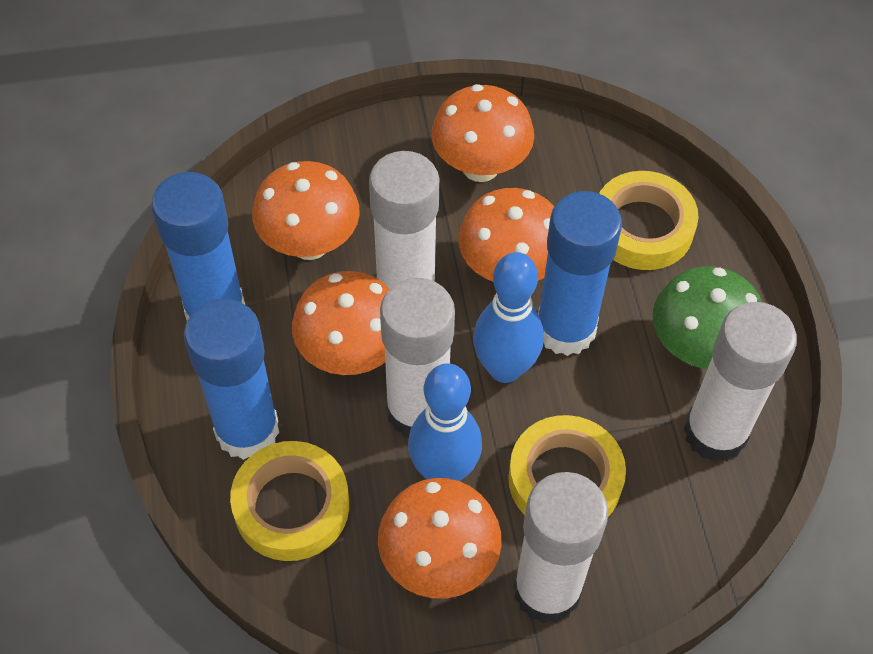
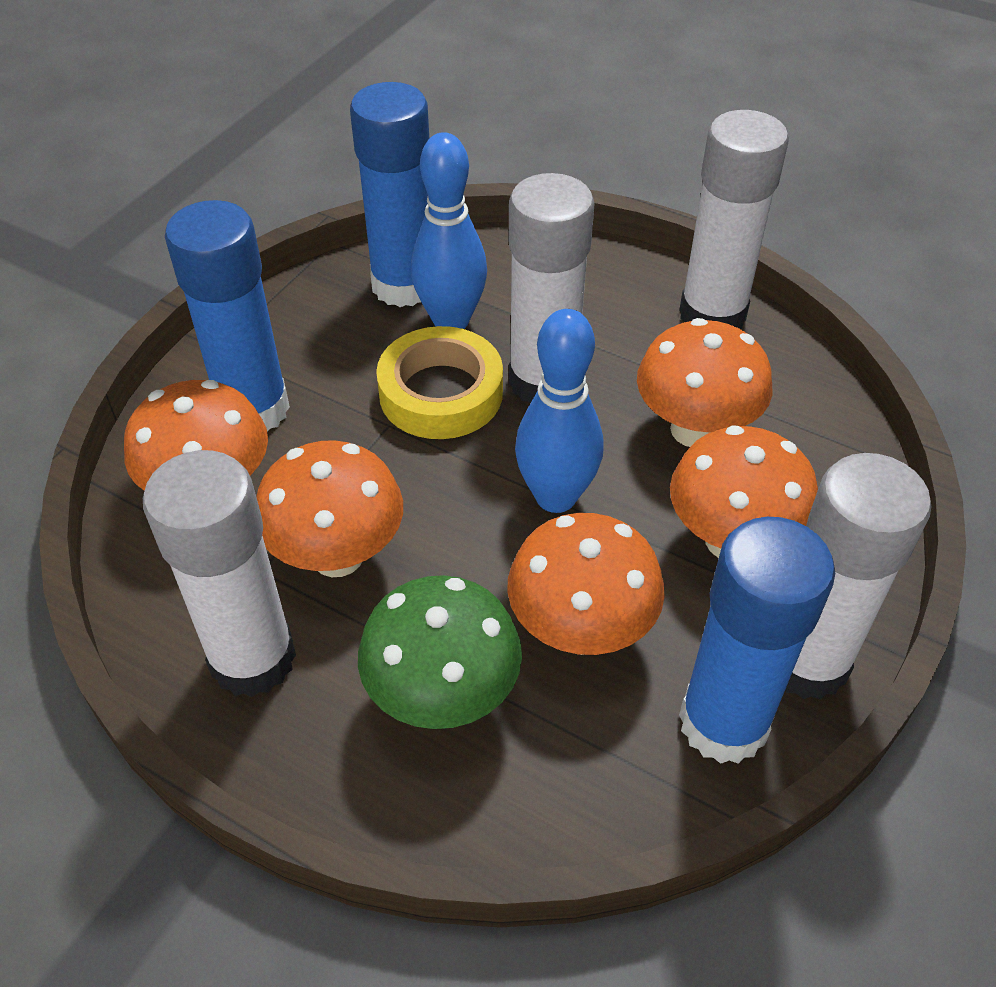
yellow tape: 3 -> 1

